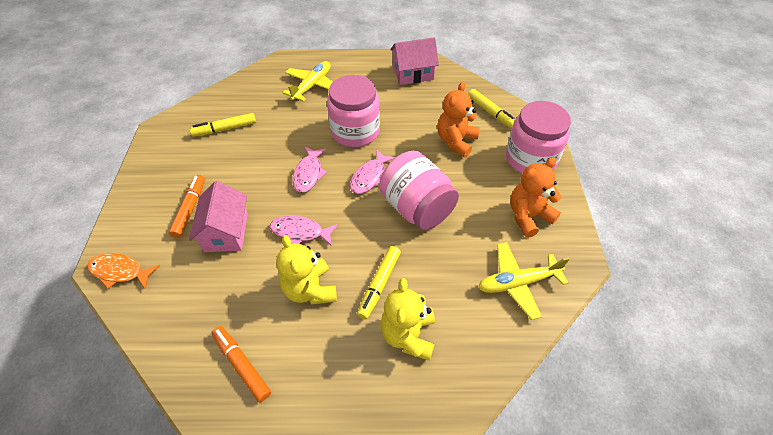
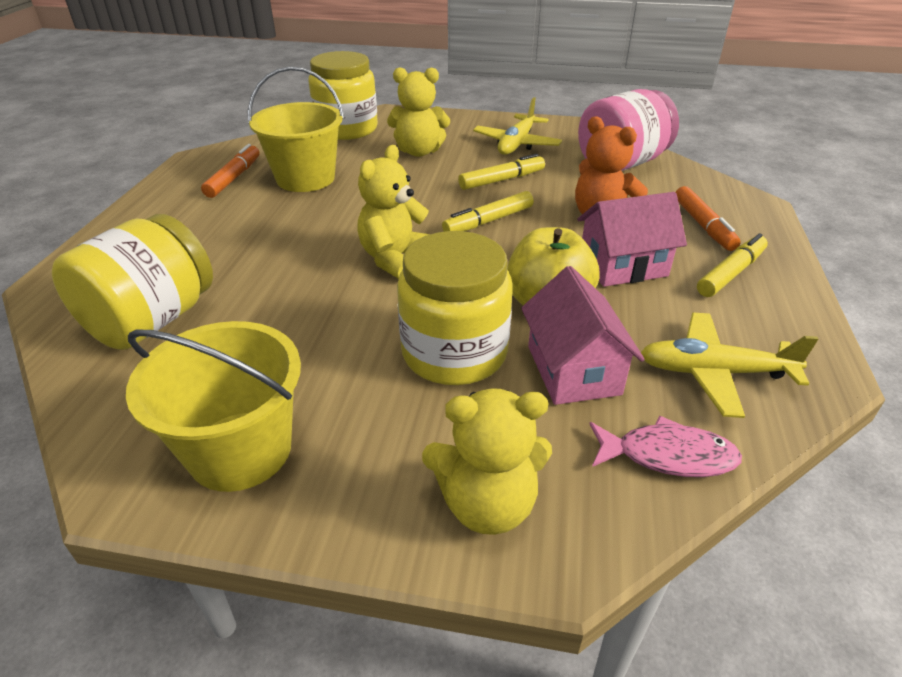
orange fish: 1 -> 0
orange teddy bear: 2 -> 1
pink fish: 3 -> 1
pink jar: 3 -> 1
yellow apple: 0 -> 1
yellow bucket: 0 -> 2
yellow jar: 0 -> 3
yellow teddy bear: 2 -> 3

